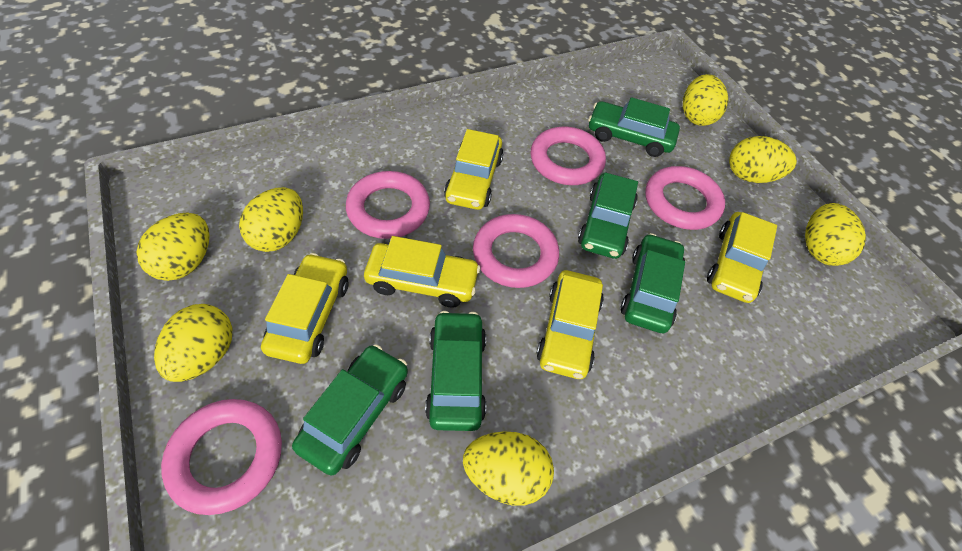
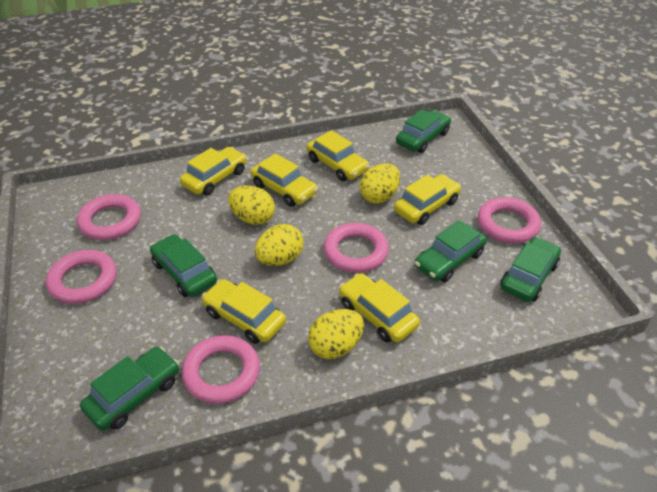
yellow car: 5 -> 6
yellow egg: 7 -> 4

